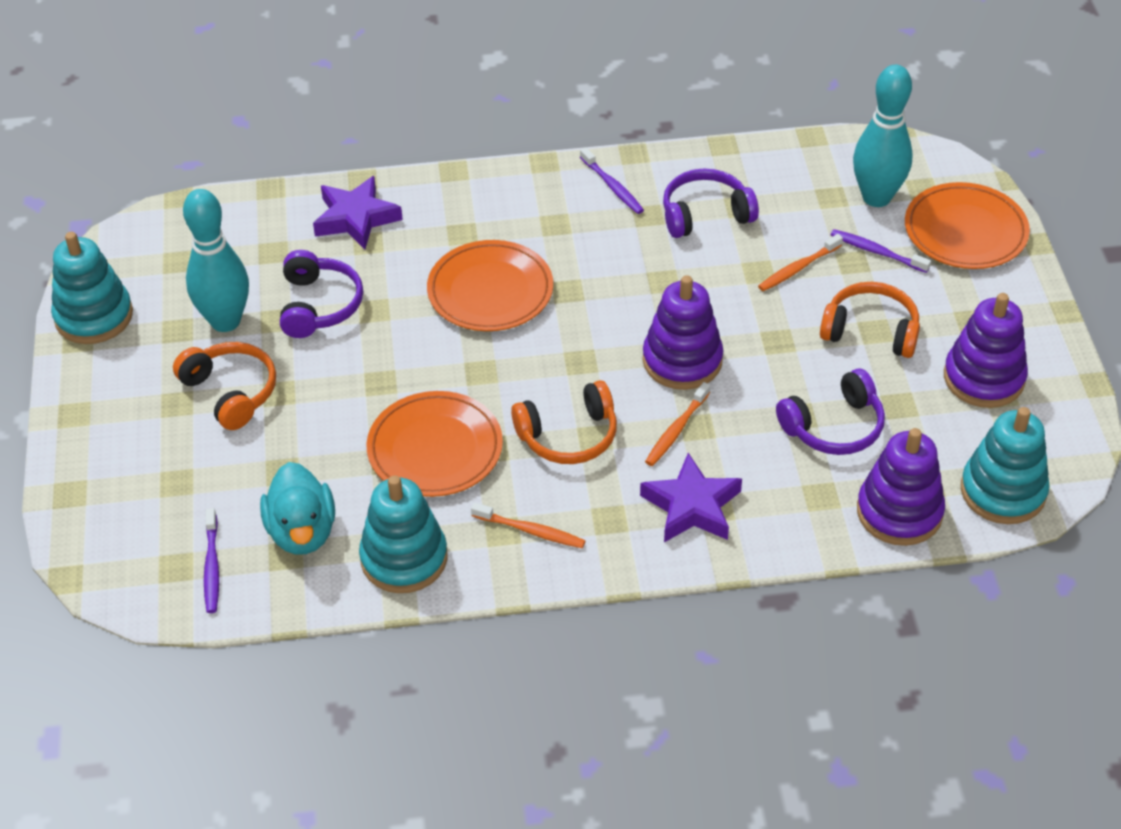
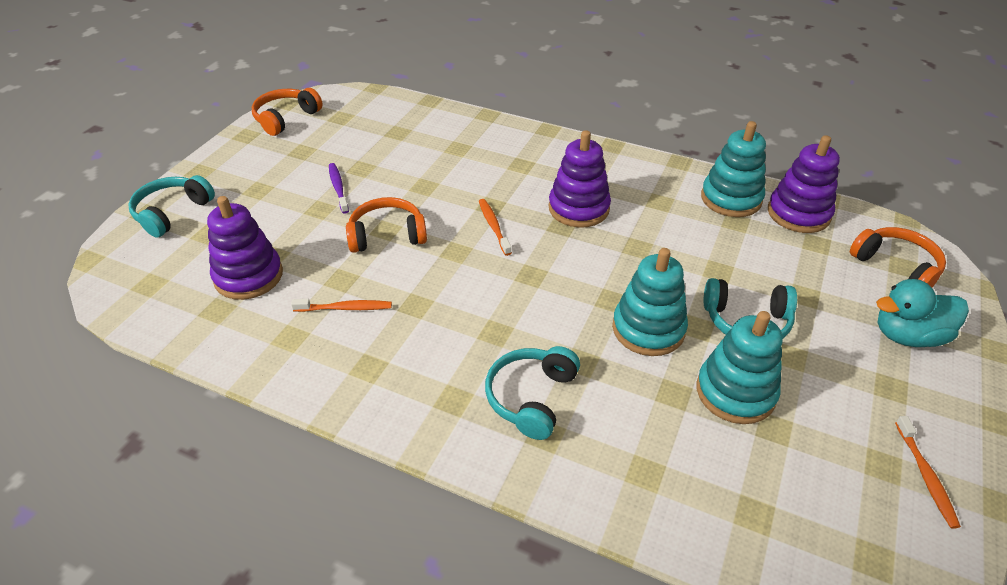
orange plate: 3 -> 0
purple headphones: 3 -> 0
purple star: 2 -> 0
purple toothbrush: 3 -> 1
turquoise bowling pin: 2 -> 0
turquoise headphones: 0 -> 3

